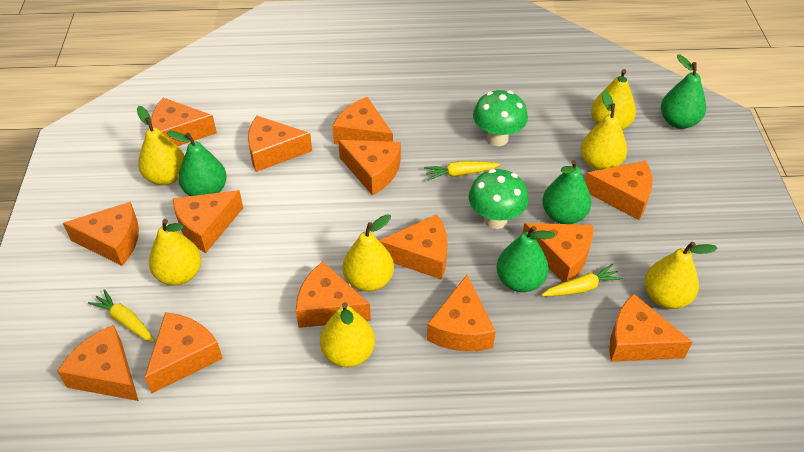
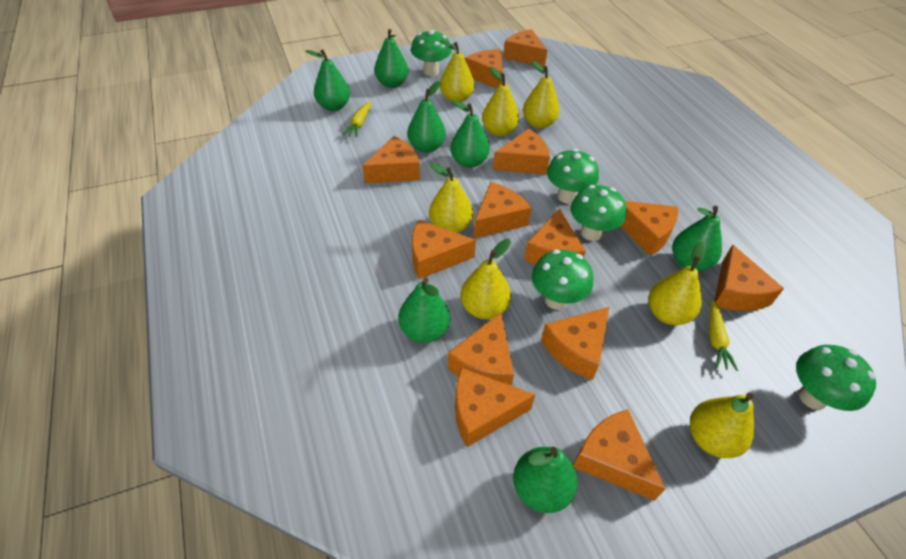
green mushroom: 2 -> 5
green pear: 4 -> 7
orange cheese: 14 -> 13
yellow carrot: 3 -> 2

